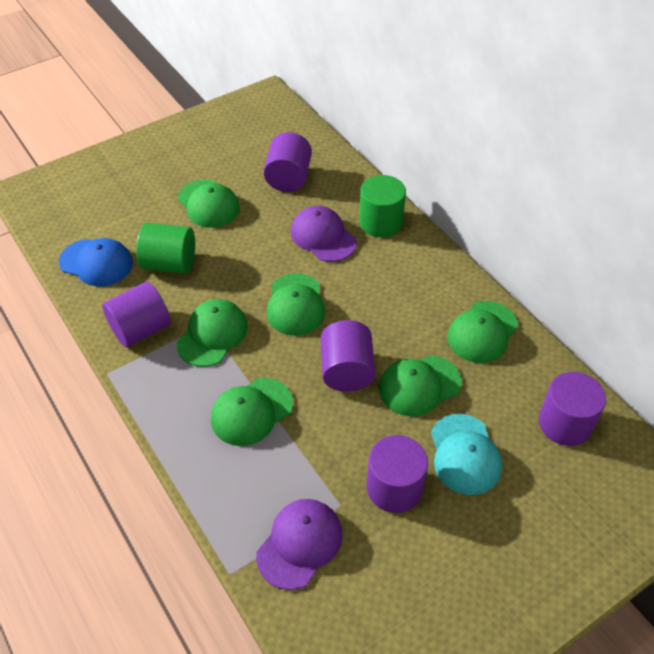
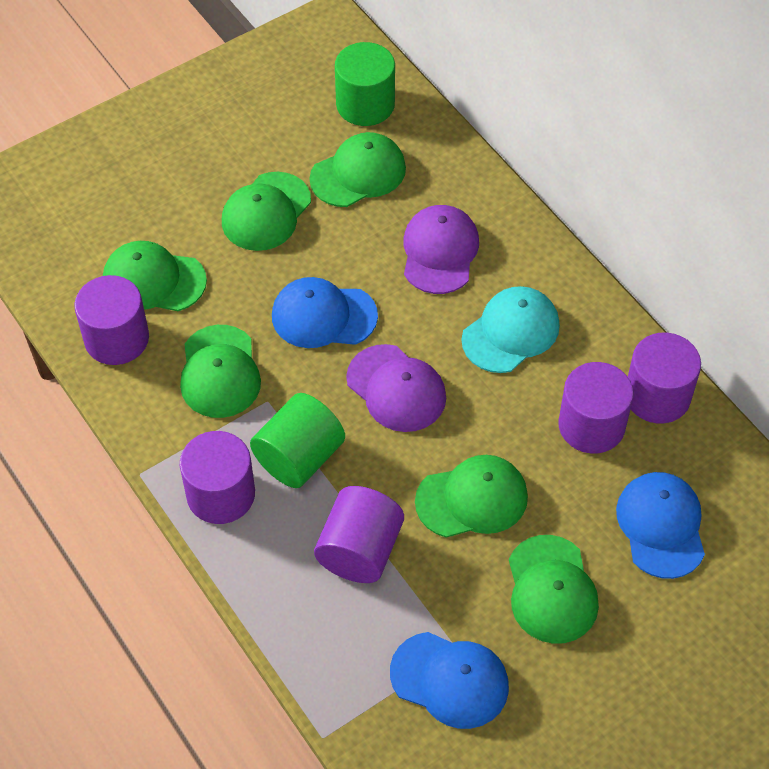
blue cap: 1 -> 3

